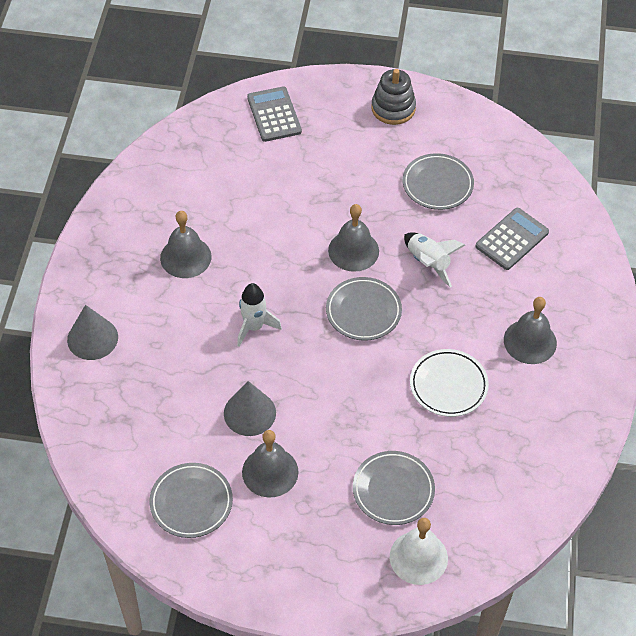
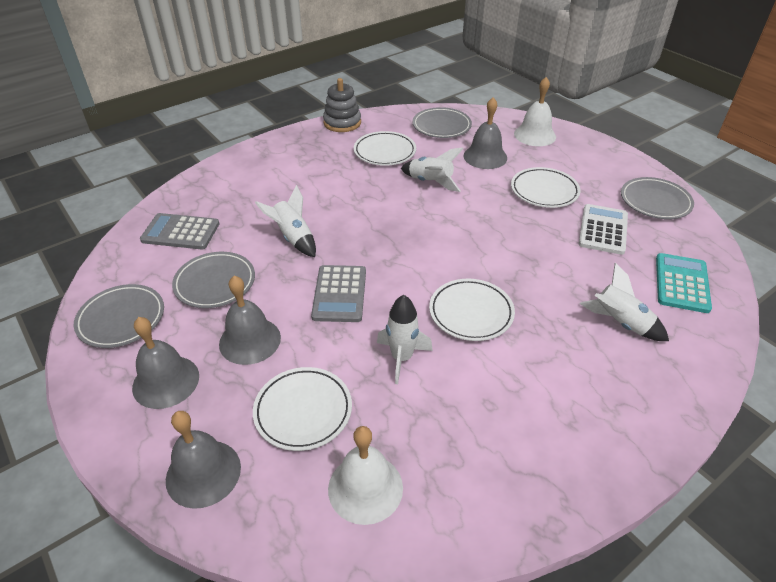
grey cone: 2 -> 0
turquoise calculator: 0 -> 1
white bell: 1 -> 2
white calculator: 0 -> 1
white plate: 1 -> 4
white rocket: 2 -> 4

